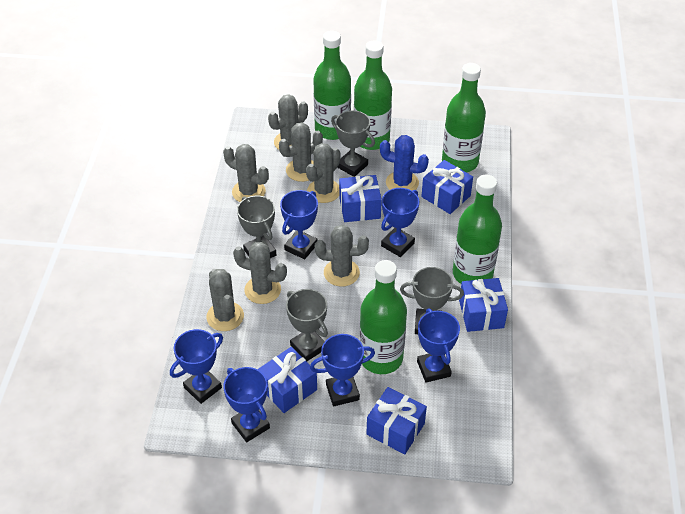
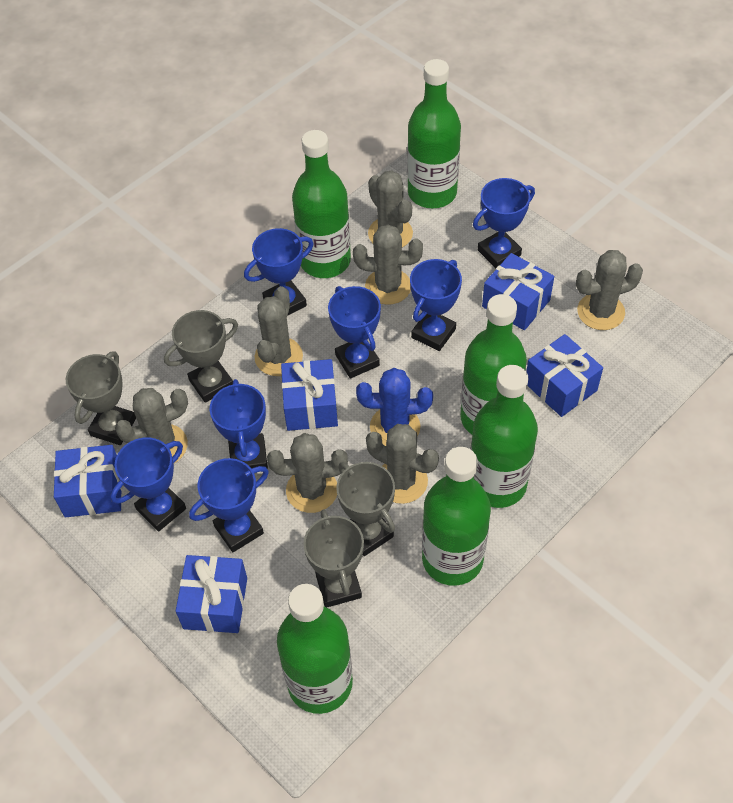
blue trophy: 6 -> 7
green bottle: 5 -> 6

